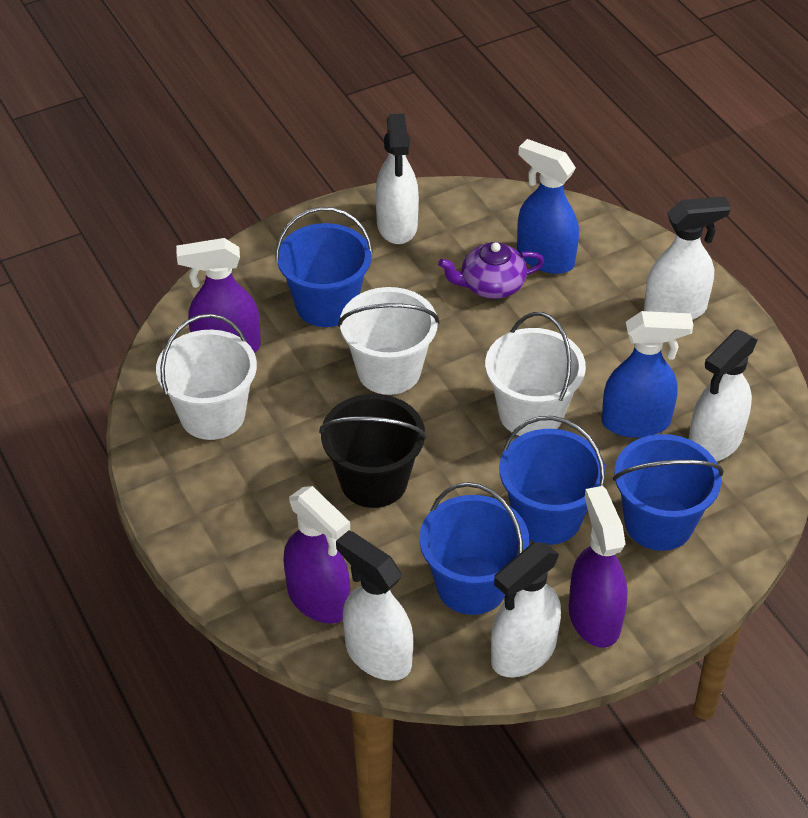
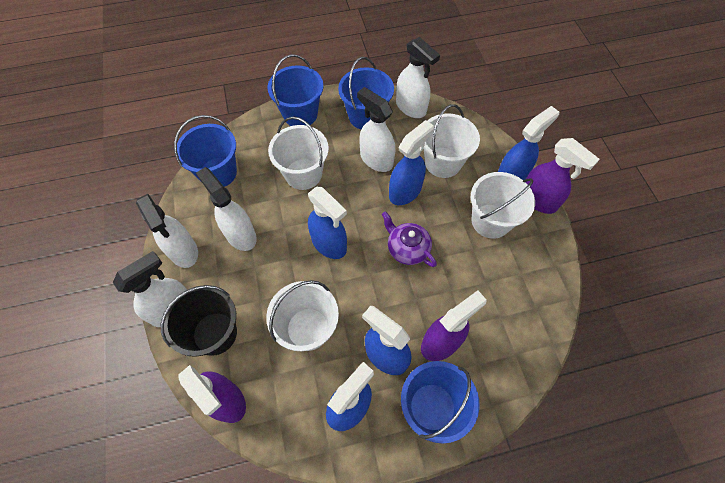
blue spray bottle: 2 -> 5
white bucket: 3 -> 4

